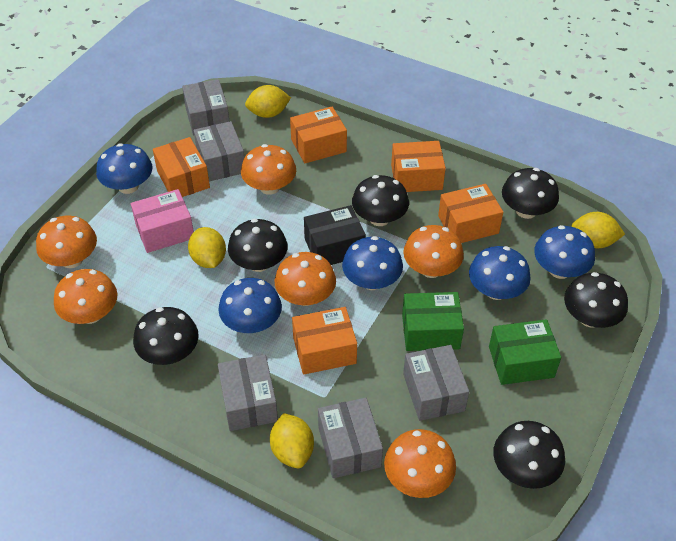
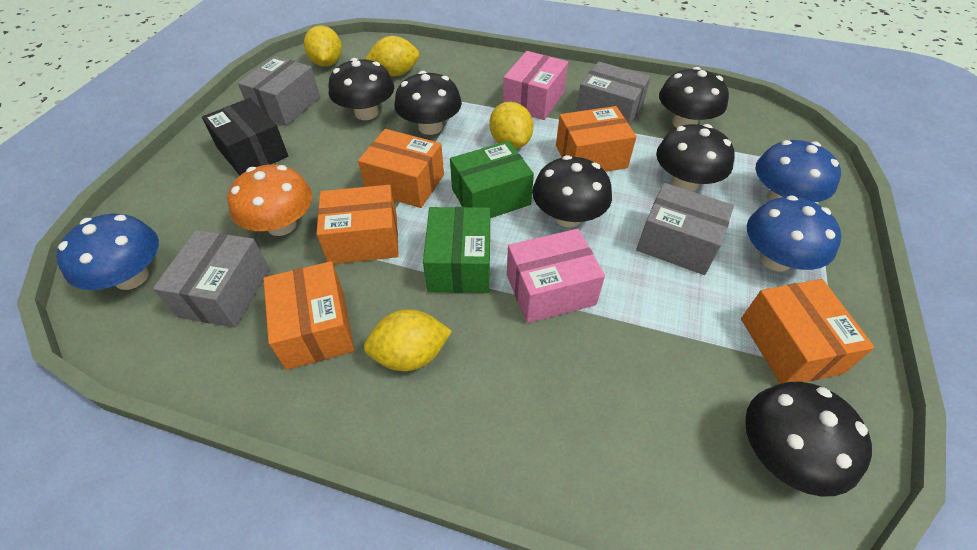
blue mushroom: 5 -> 3
grey box: 5 -> 4
orange mushroom: 6 -> 1
pink box: 1 -> 2

